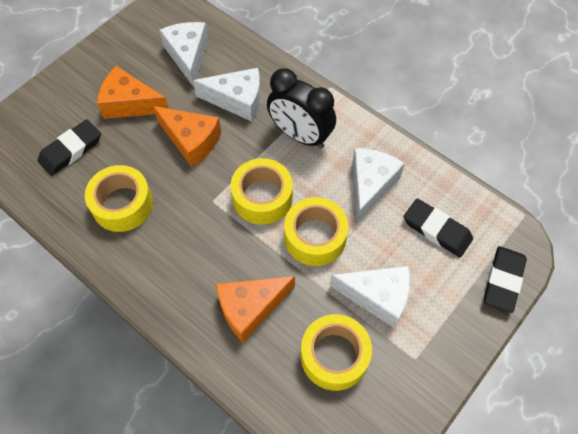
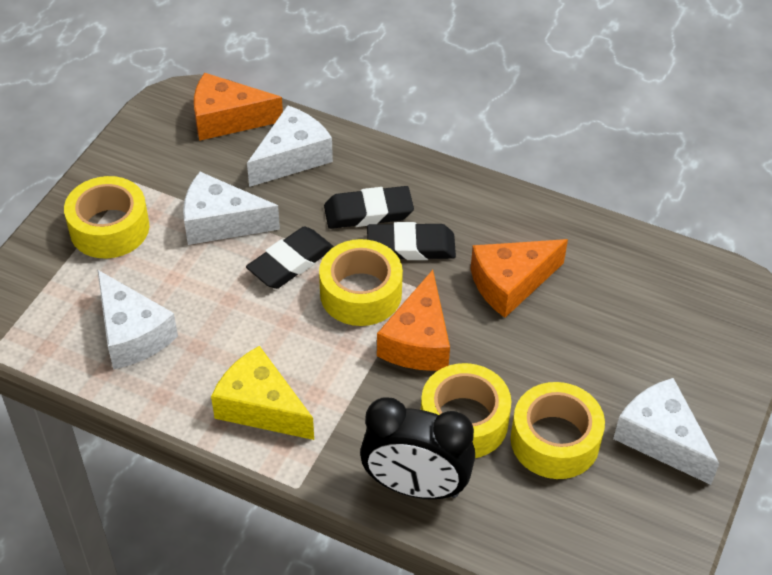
yellow cheese: 0 -> 1

